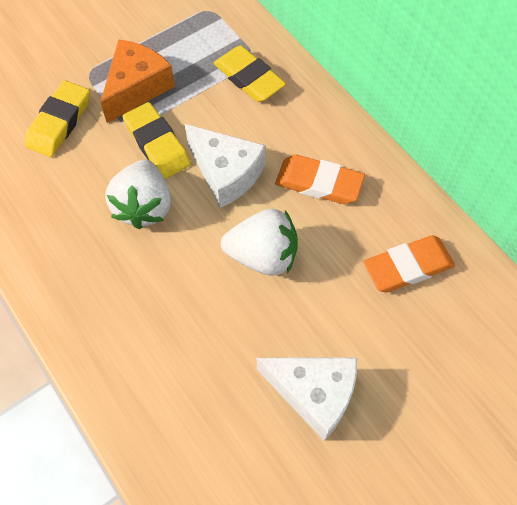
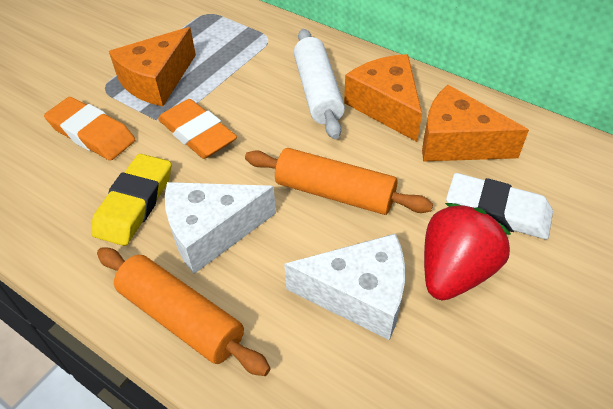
orange cheese: 1 -> 3
orange rolling pin: 0 -> 2
red strawberry: 0 -> 1
white eraser: 0 -> 1
white rolling pin: 0 -> 1
white strawberry: 2 -> 0
yellow eraser: 3 -> 1

